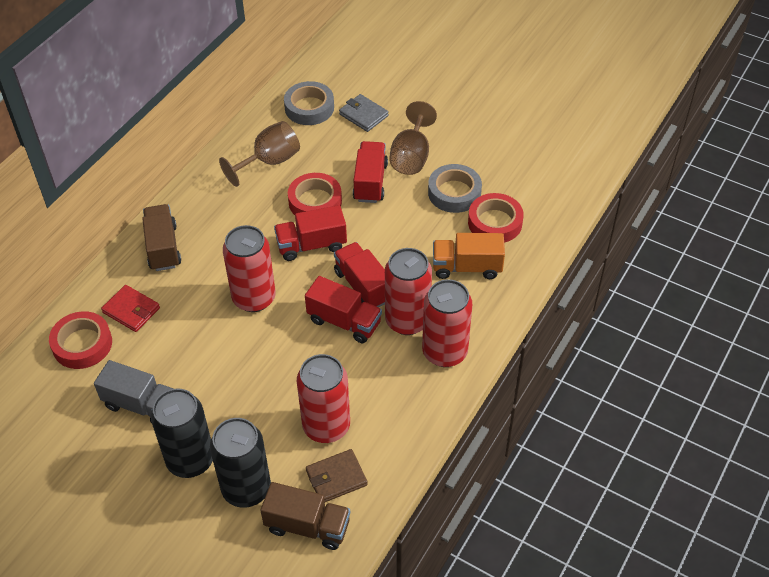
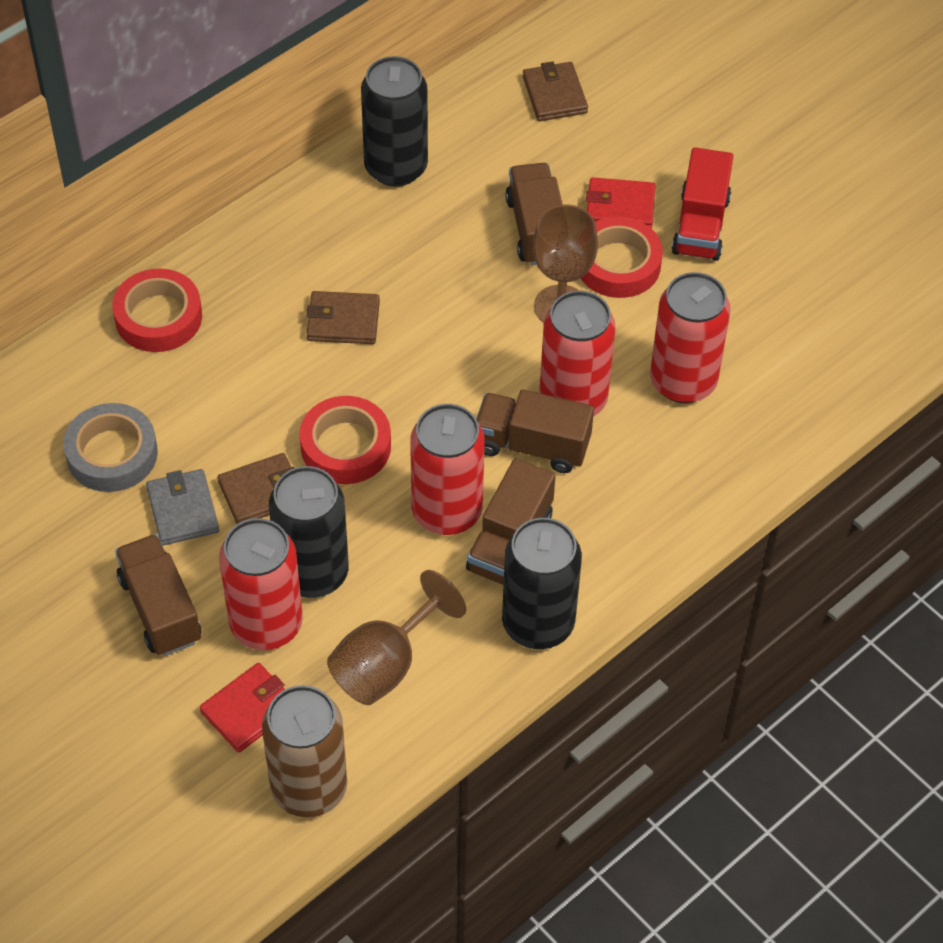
black can: 2 -> 3
brown can: 0 -> 1
brown truck: 2 -> 4
brown wallet: 1 -> 3
grey tape: 2 -> 1
grey truck: 1 -> 0
orange truck: 1 -> 0
red truck: 4 -> 1
red wallet: 1 -> 2

